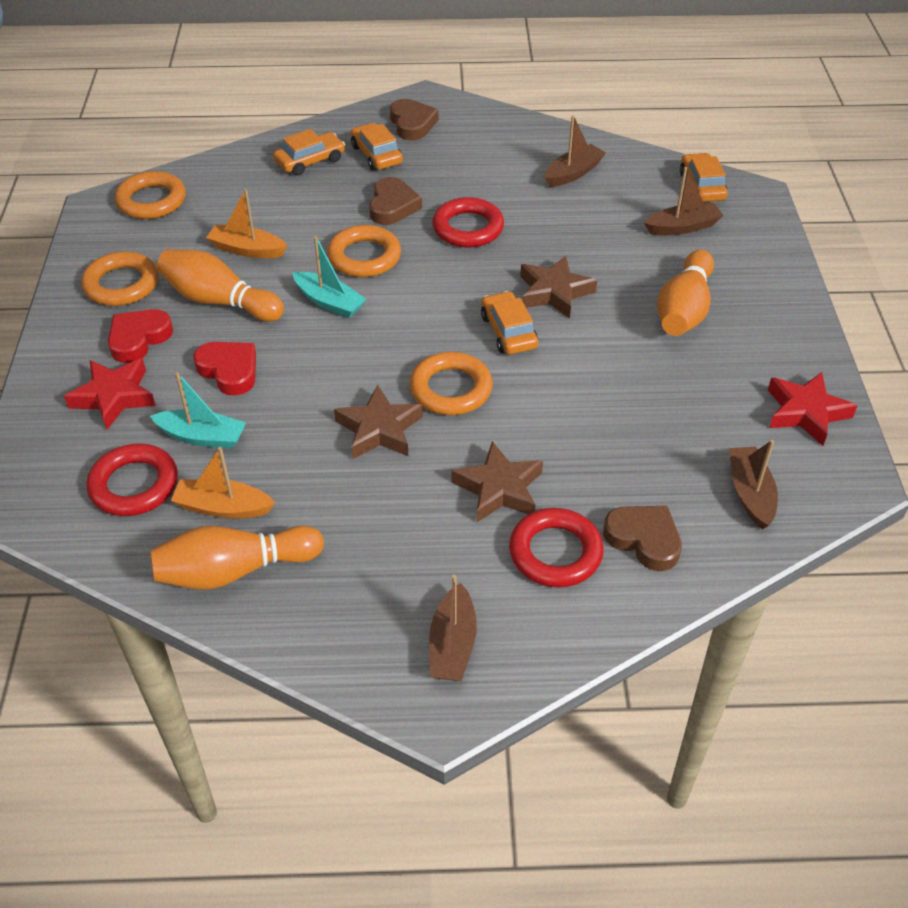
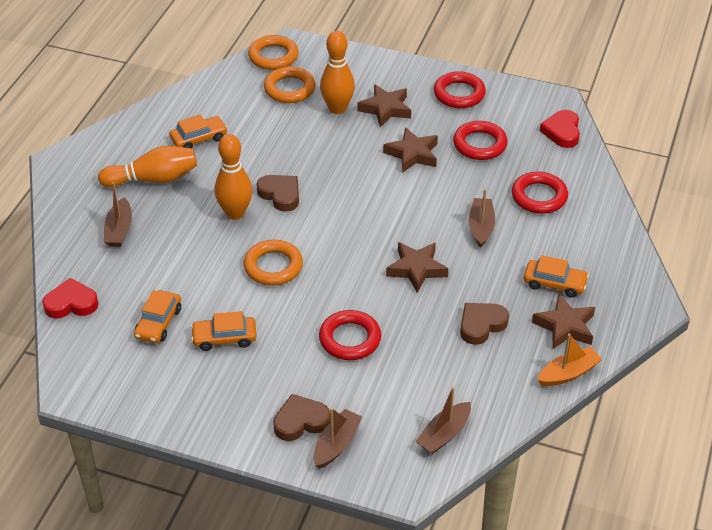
brown star: 3 -> 4
orange boat: 2 -> 1
orange ring: 4 -> 3
red ring: 3 -> 4
red star: 2 -> 0
turquoise boat: 2 -> 0

